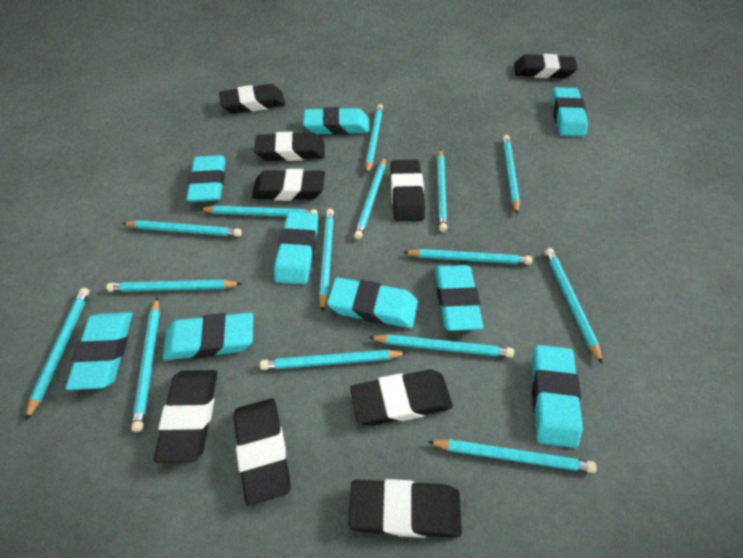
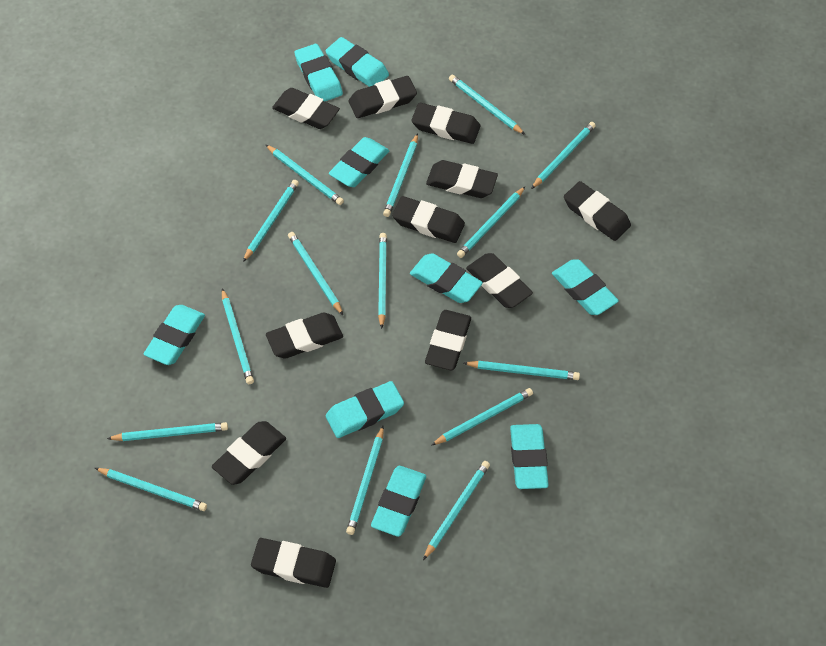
black eraser: 9 -> 11

